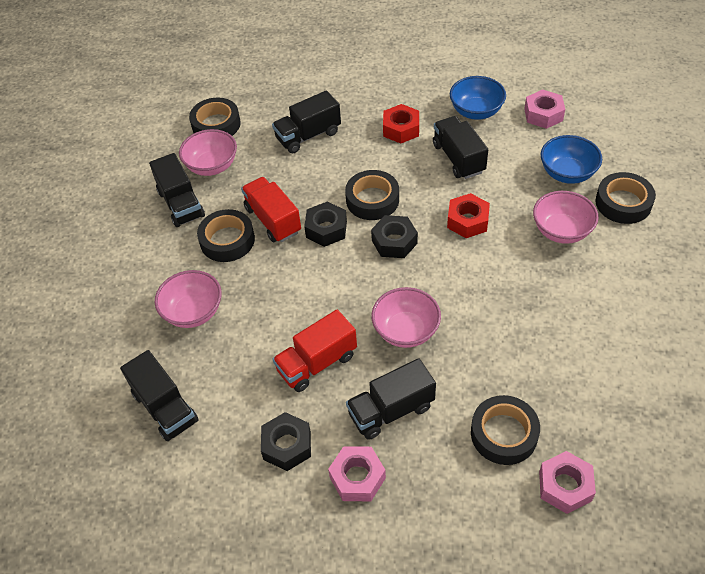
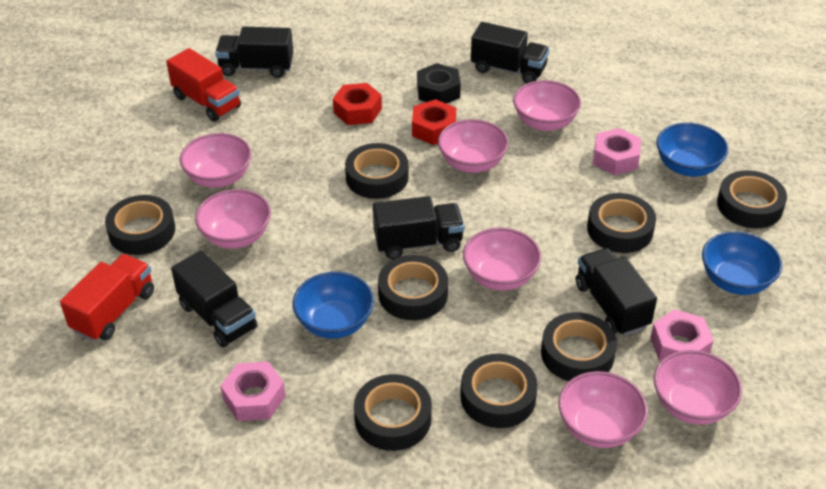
black nut: 3 -> 1
black tape: 5 -> 8
blue bowl: 2 -> 3
pink bowl: 4 -> 7

